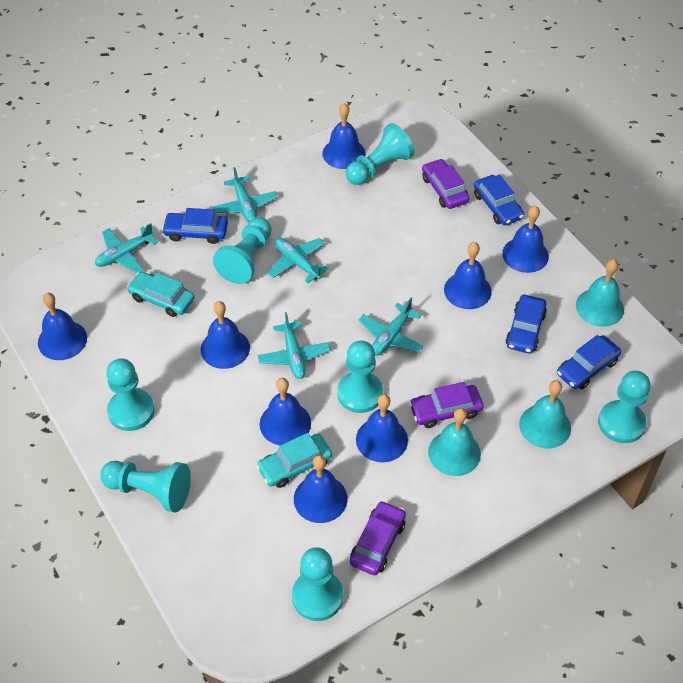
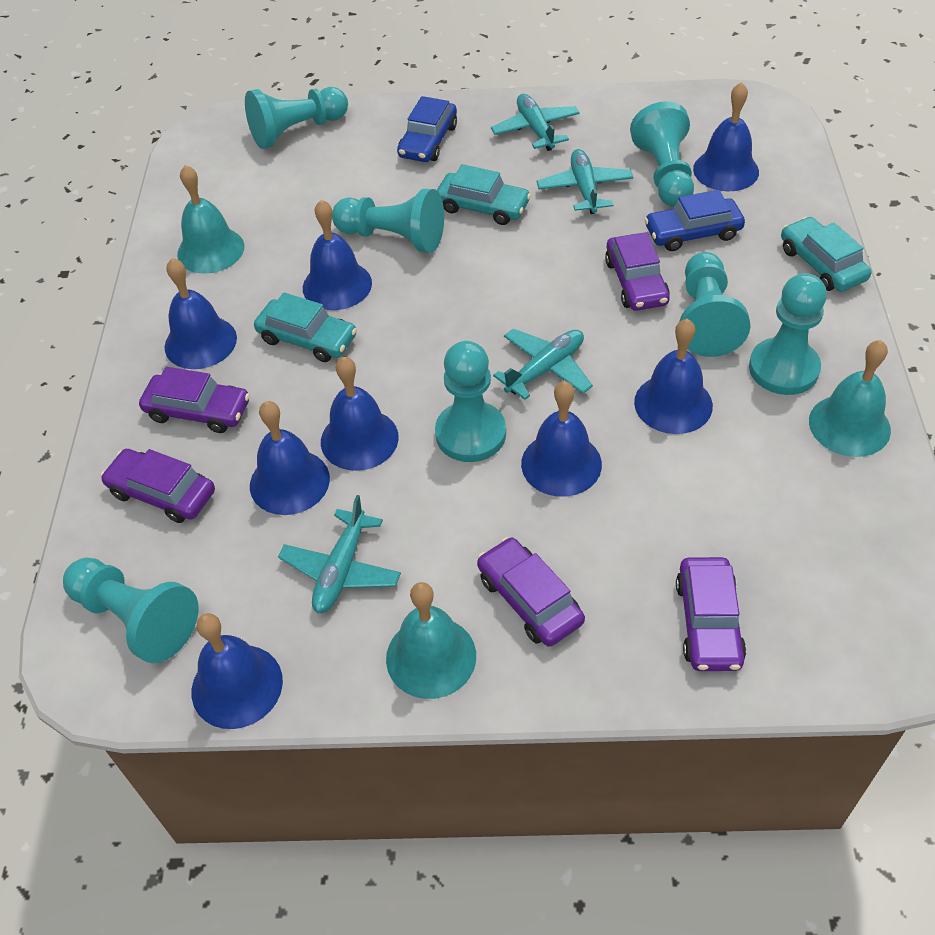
blue car: 4 -> 2
purple car: 3 -> 5
turquoise car: 2 -> 3
turquoise plane: 5 -> 4

